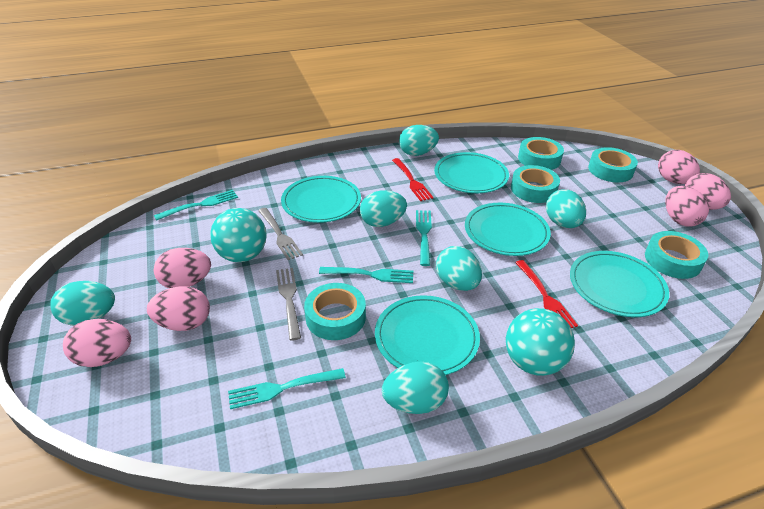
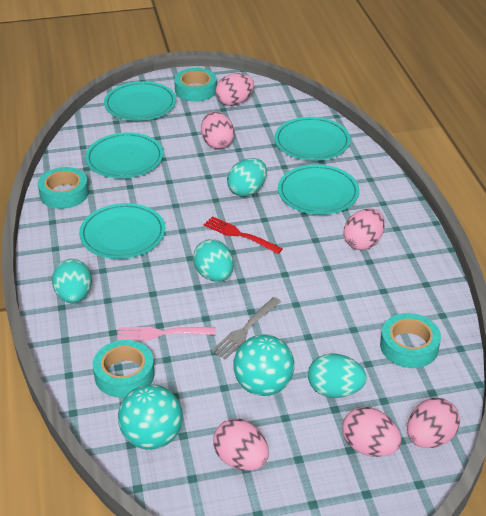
grey fork: 2 -> 1
pink fork: 0 -> 1
red fork: 2 -> 1
turquoise egg: 6 -> 4
turquoise fork: 4 -> 0
turquoise tape: 5 -> 4

